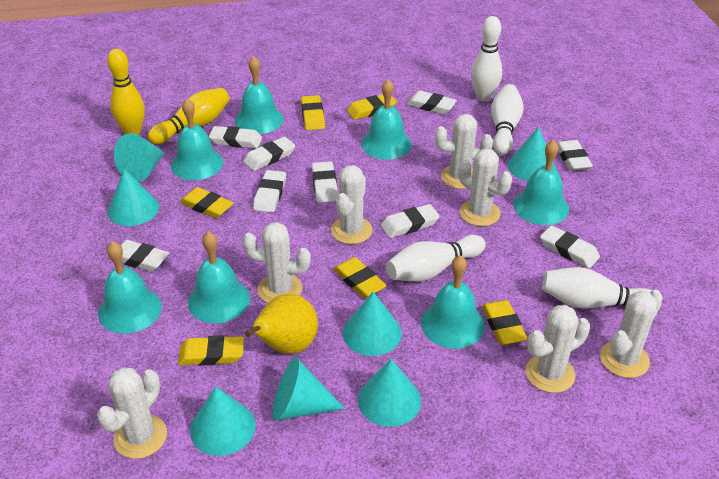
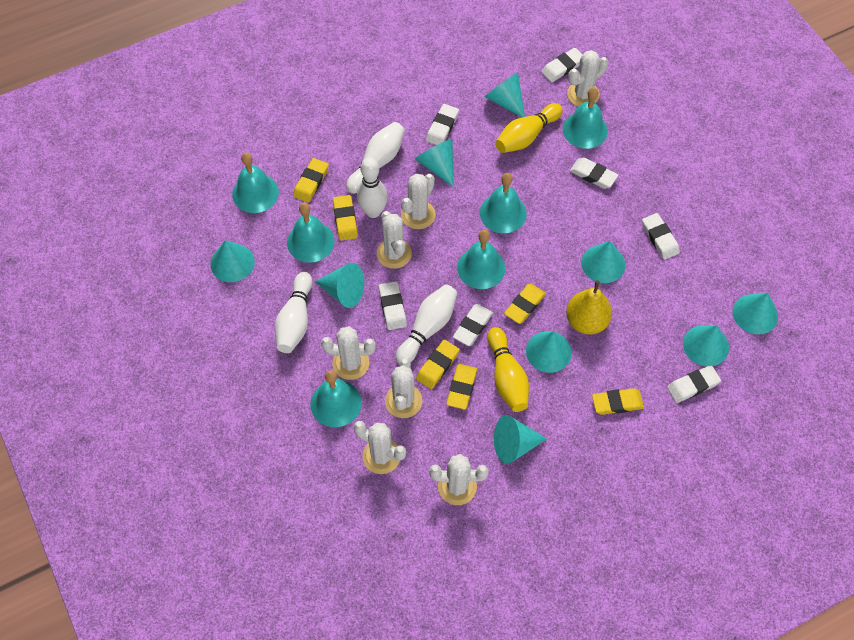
turquoise bell: 7 -> 6
turquoise cone: 7 -> 9
white eraser: 9 -> 7

